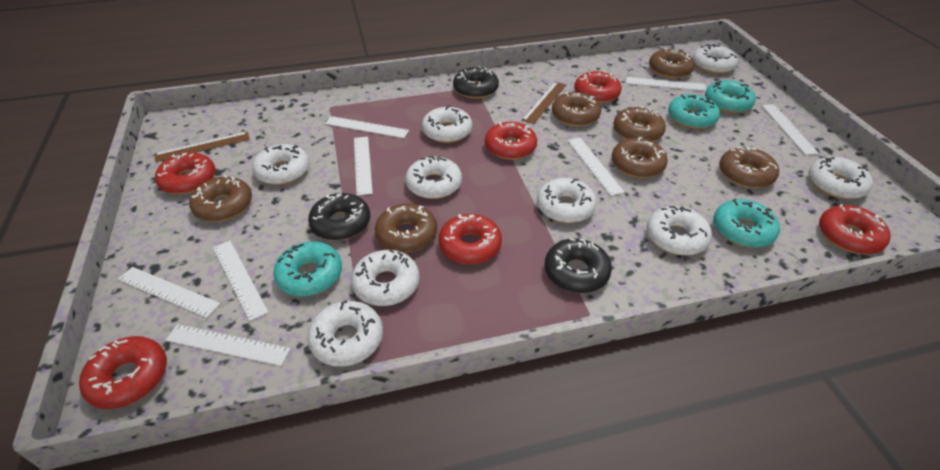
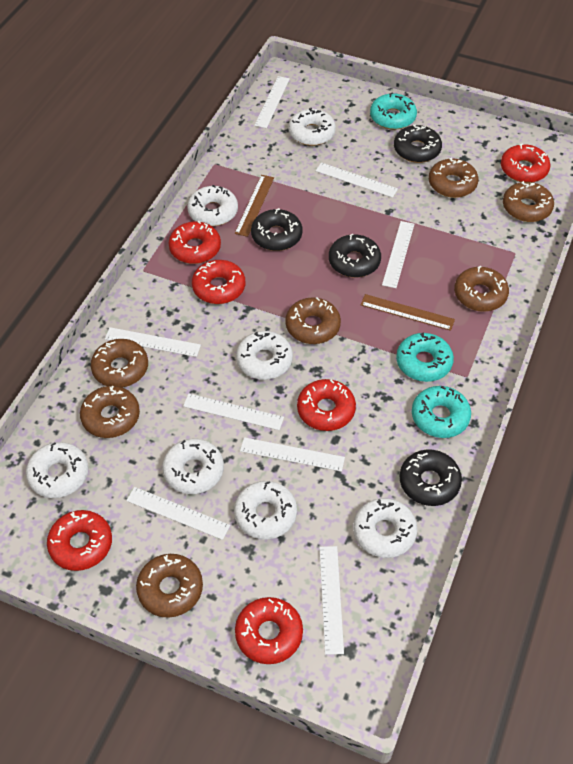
black donut: 3 -> 4
turquoise donut: 4 -> 3
white donut: 9 -> 7

